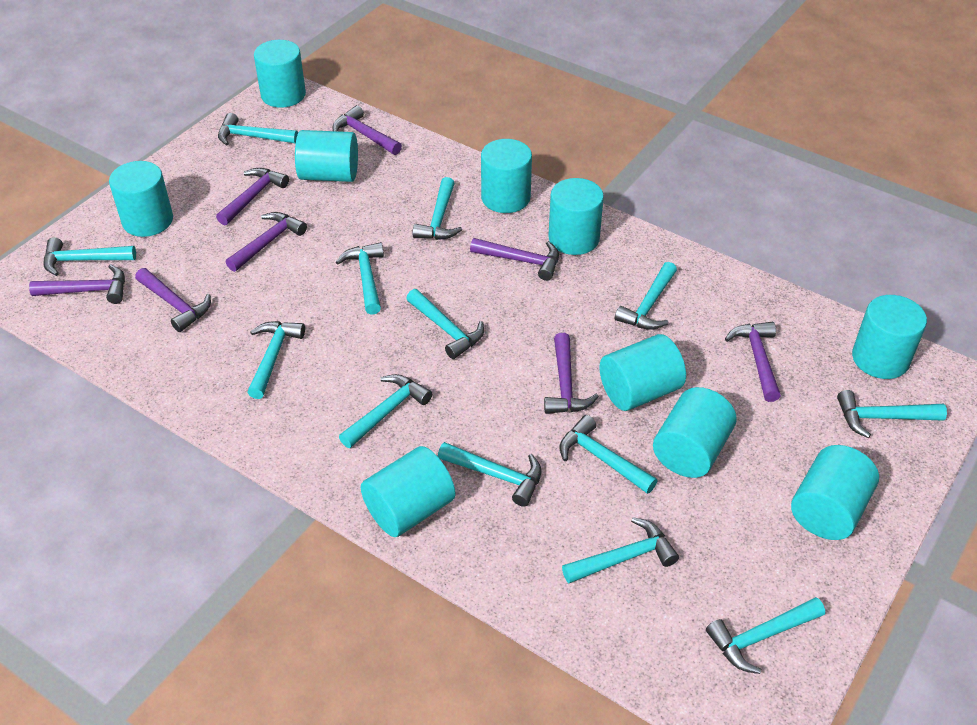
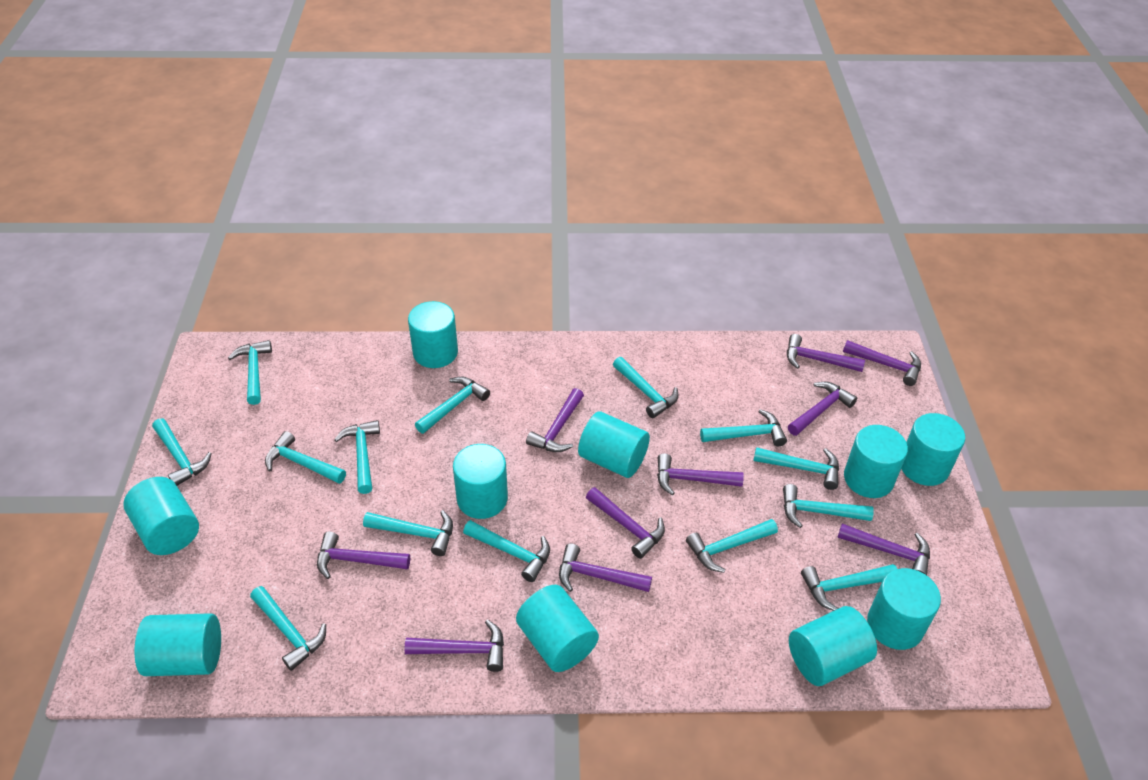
purple hammer: 8 -> 10
turquoise hammer: 13 -> 14

